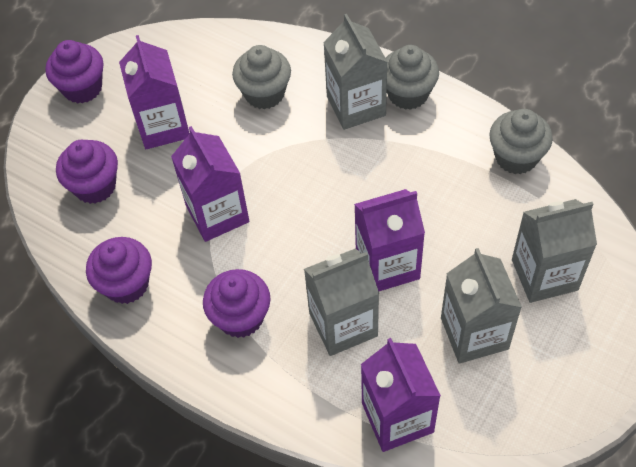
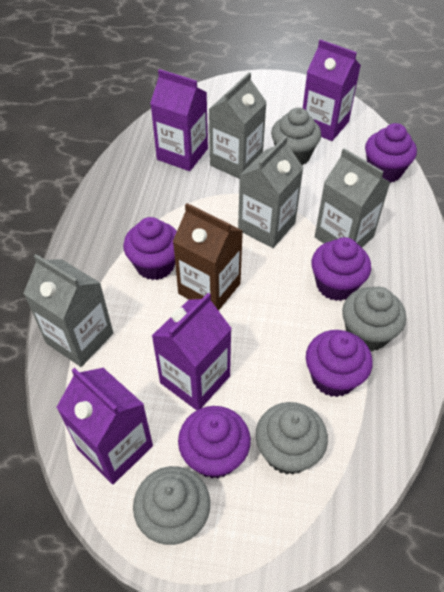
brown carton: 0 -> 1
grey cupcake: 3 -> 4
purple cupcake: 4 -> 5

